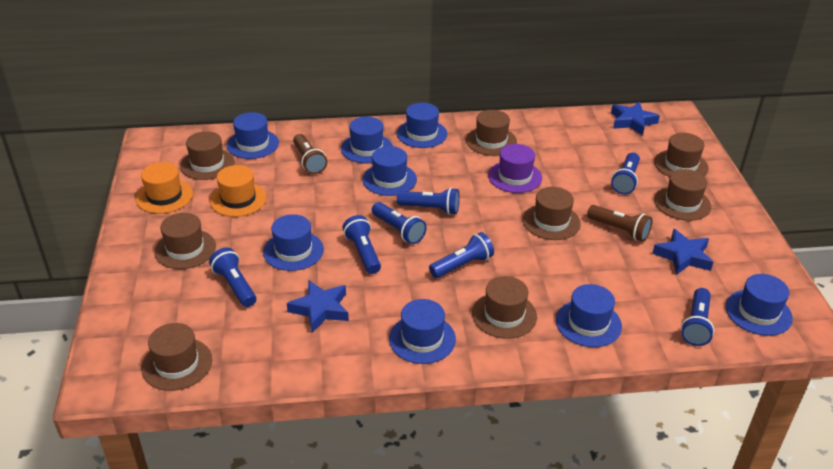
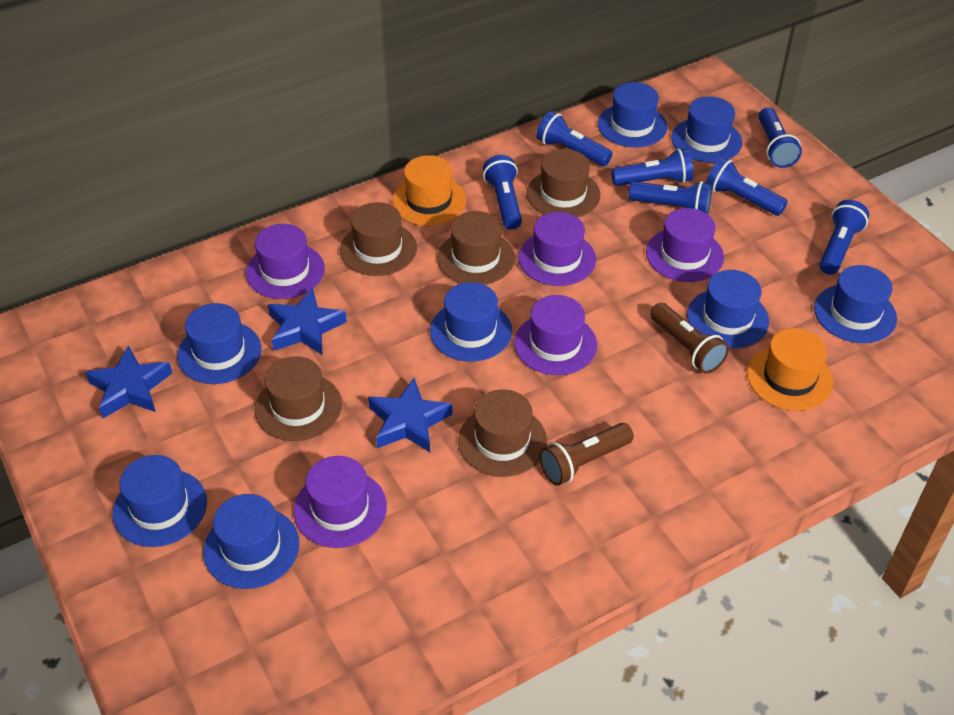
brown hat: 8 -> 5
purple hat: 1 -> 5

